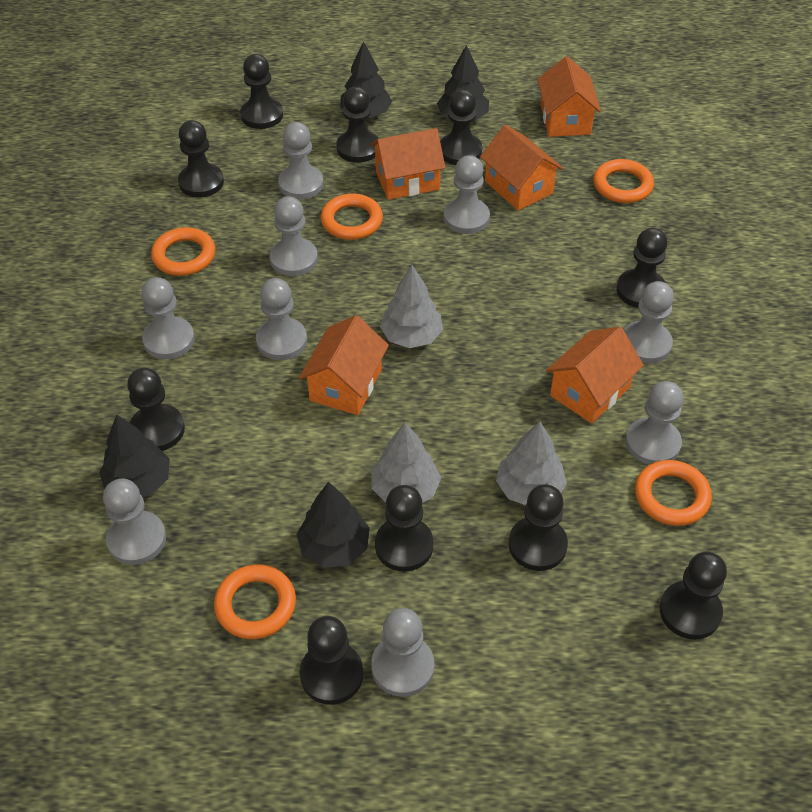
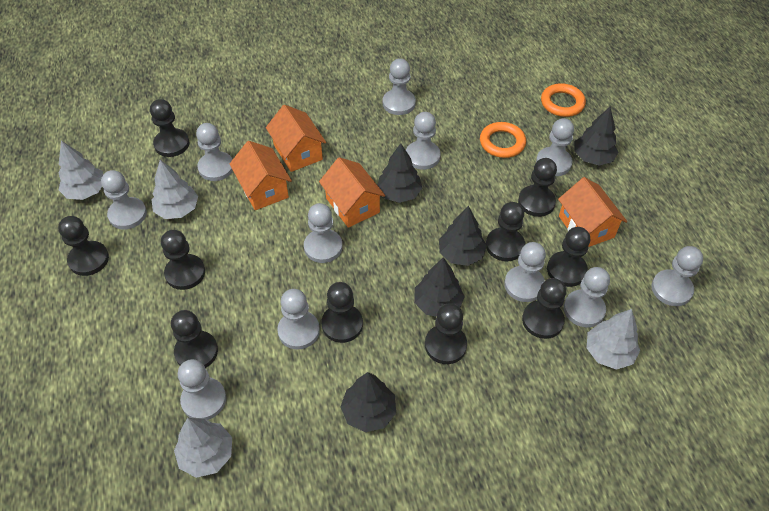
black tree: 4 -> 5
grey pawn: 9 -> 11
grey tree: 3 -> 4
orange house: 5 -> 4
orange ring: 5 -> 2

